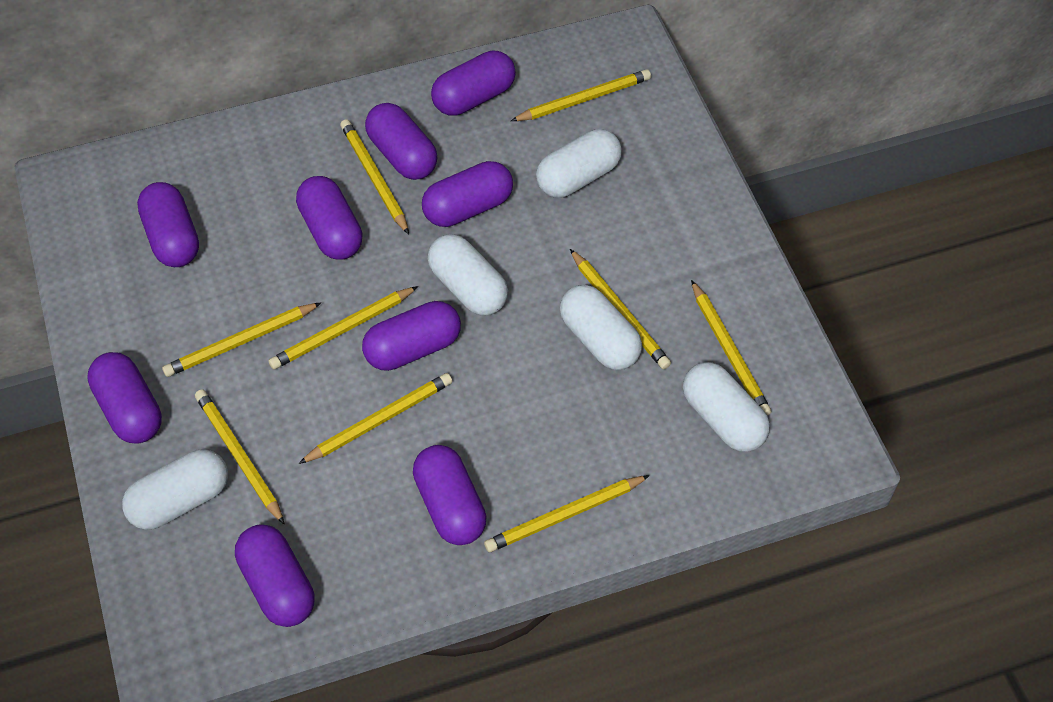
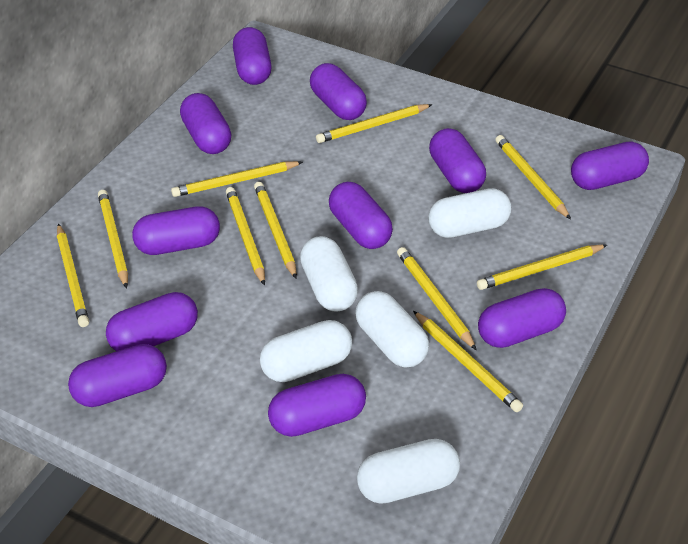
purple capsule: 9 -> 11
yellow pencil: 9 -> 10

